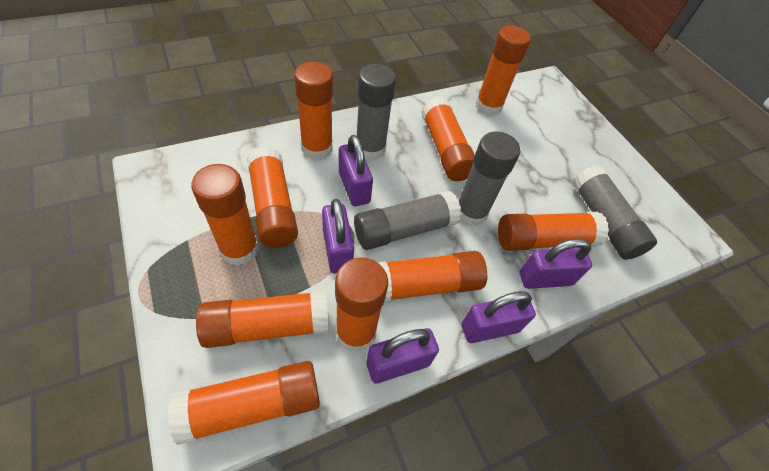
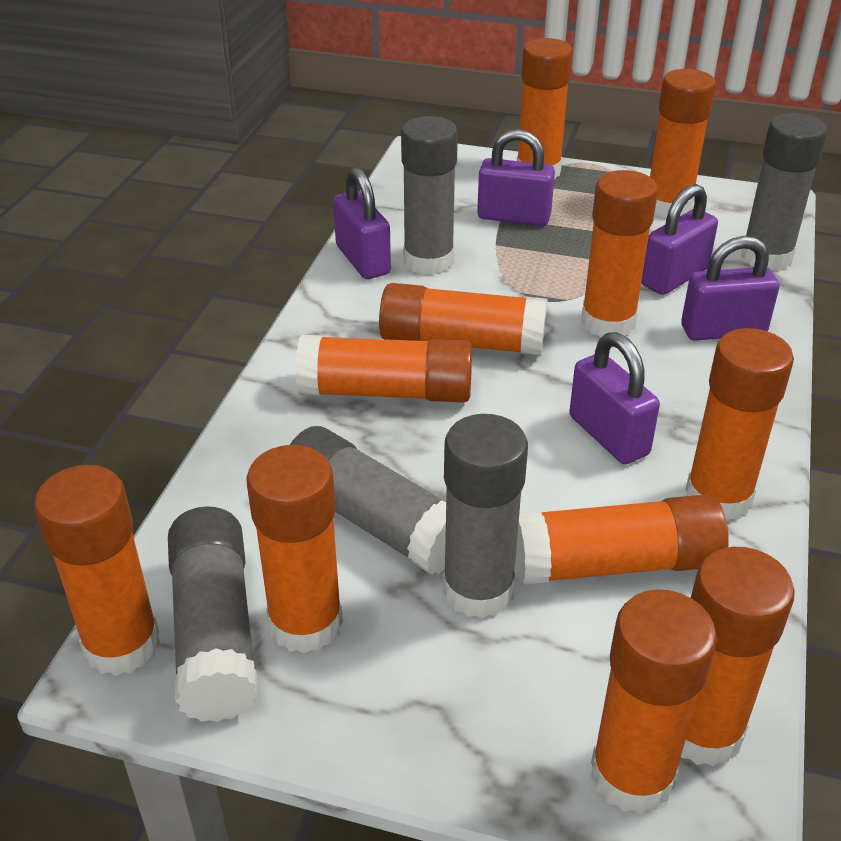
grey glue stick: 4 -> 5
orange glue stick: 10 -> 11

